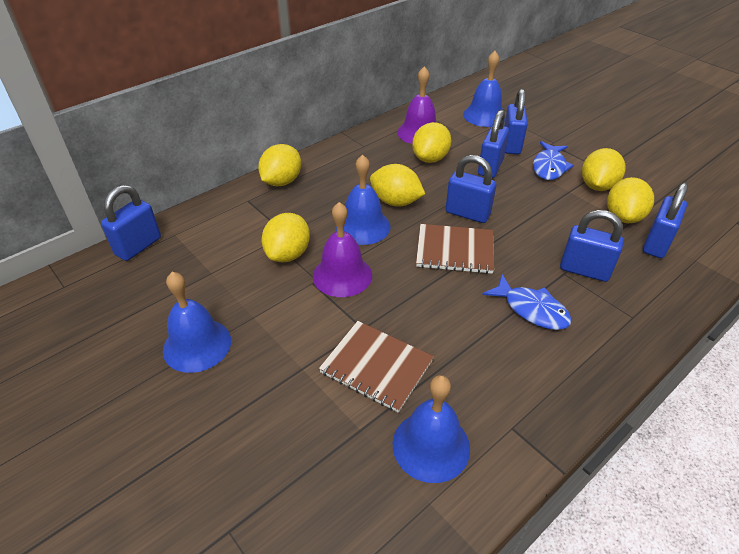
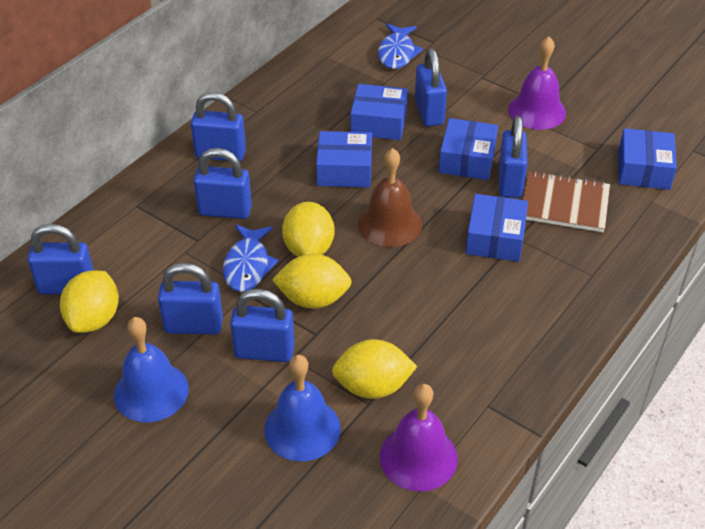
blue bell: 4 -> 2
blue box: 0 -> 5
blue padlock: 6 -> 7
brown bell: 0 -> 1
brown notebook: 2 -> 1
yellow lemon: 6 -> 4

